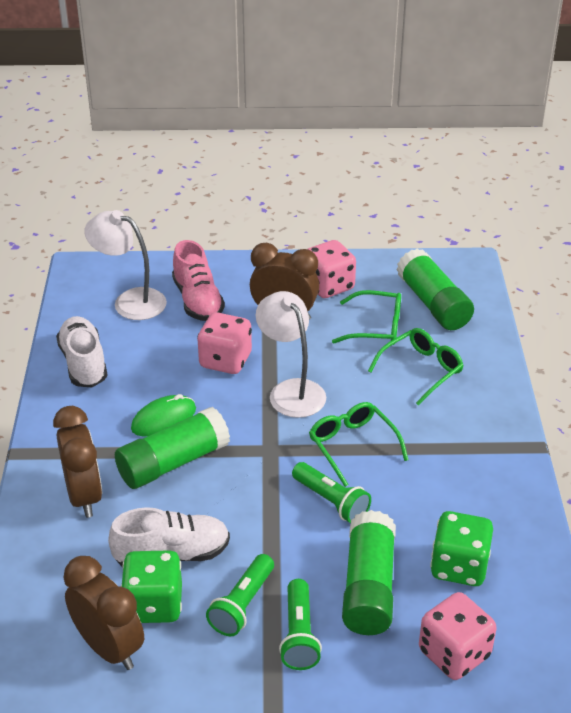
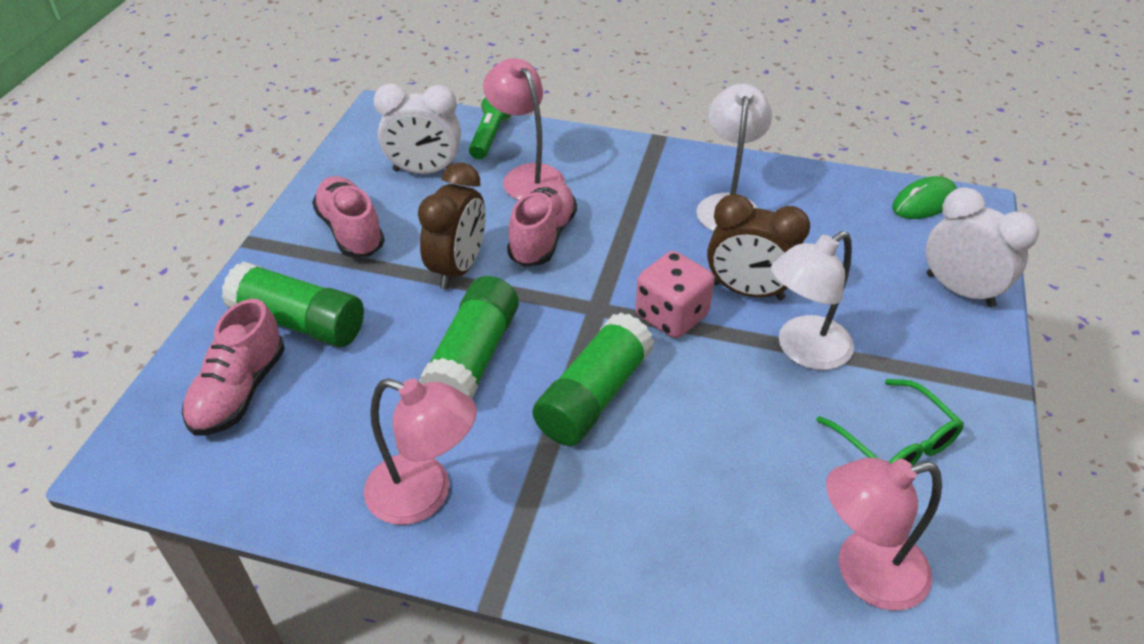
brown clock: 3 -> 2
green dice: 2 -> 0
green flashlight: 3 -> 1
green glasses: 3 -> 1
pink dice: 3 -> 1
pink lamp: 0 -> 3
pink shoe: 1 -> 3
white clock: 0 -> 2
white shoe: 2 -> 0

